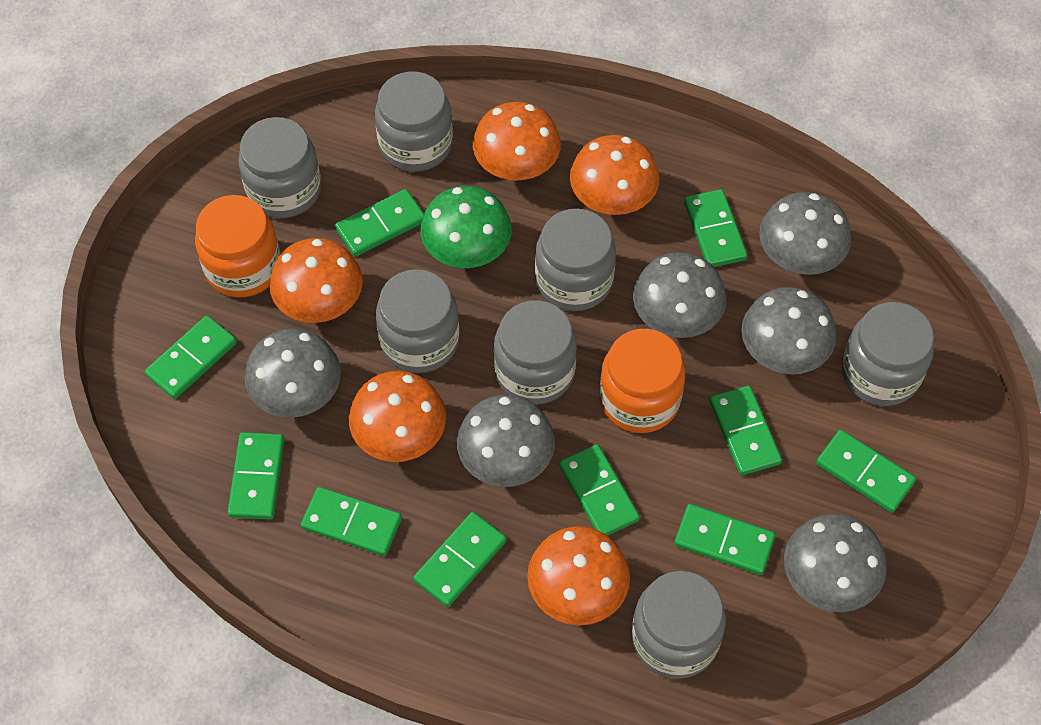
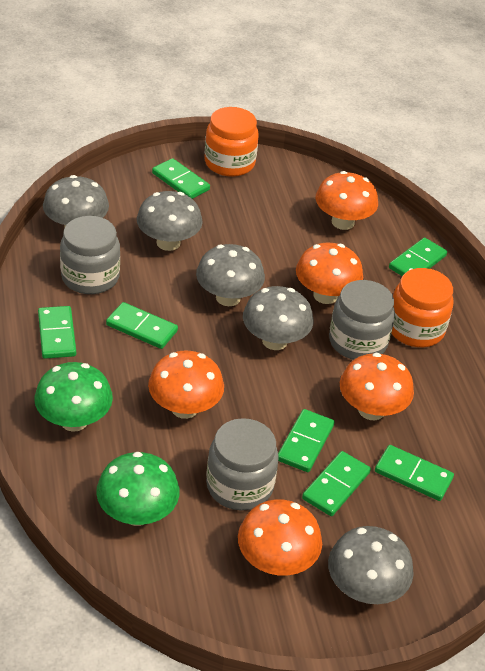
green domino: 10 -> 7
green mushroom: 1 -> 2
grey jar: 7 -> 3
grey mushroom: 6 -> 5

